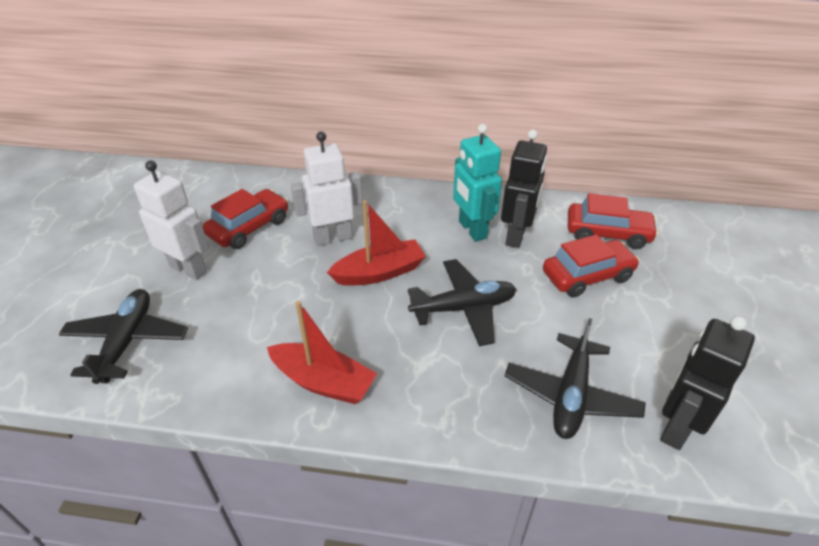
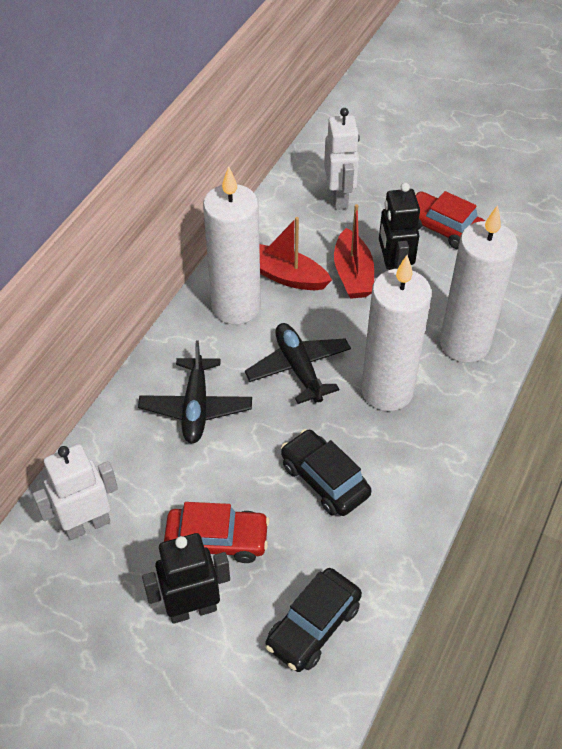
black car: 0 -> 2
black plane: 3 -> 2
red car: 3 -> 2
turquoise robot: 1 -> 0
white candle: 0 -> 3

